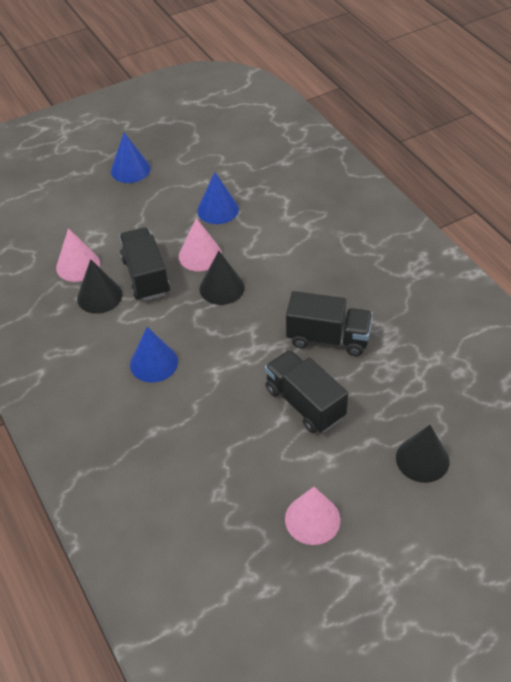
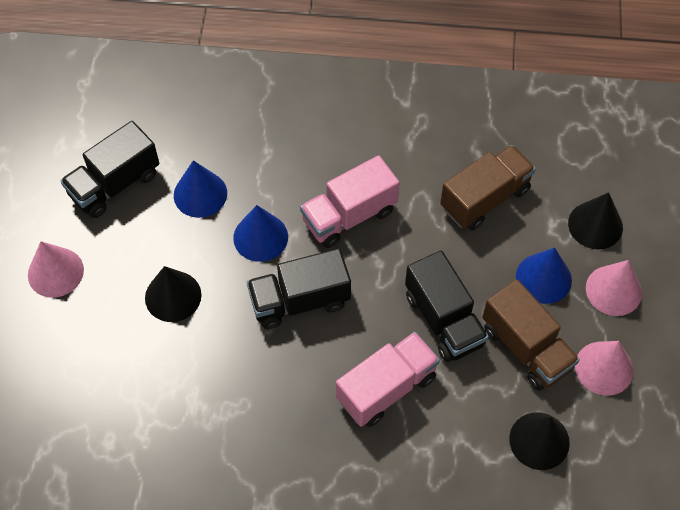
brown truck: 0 -> 2
pink truck: 0 -> 2

